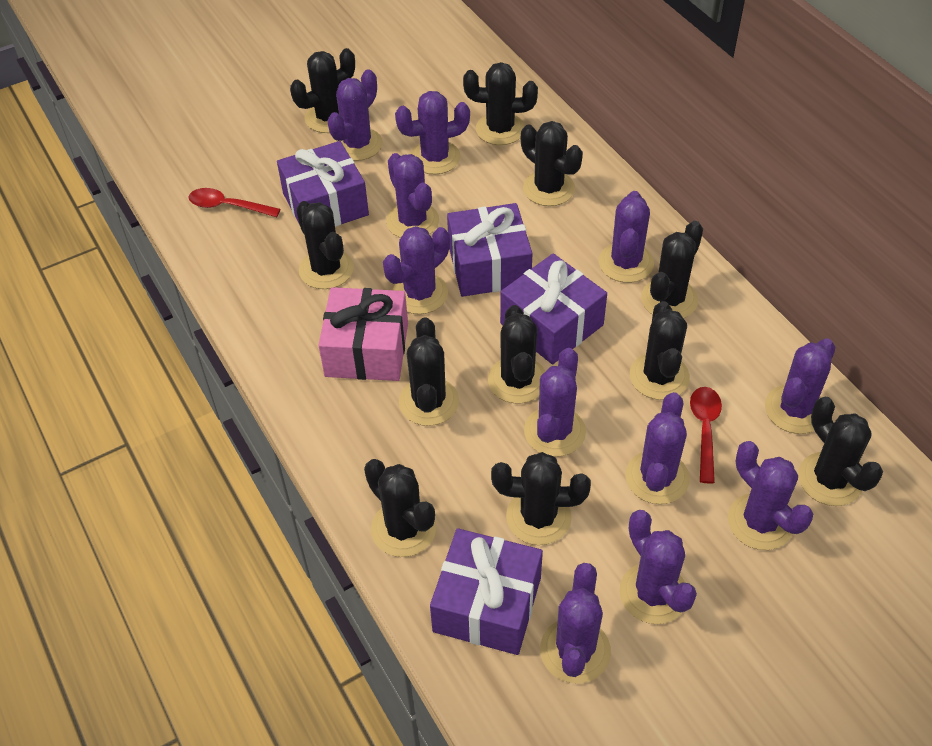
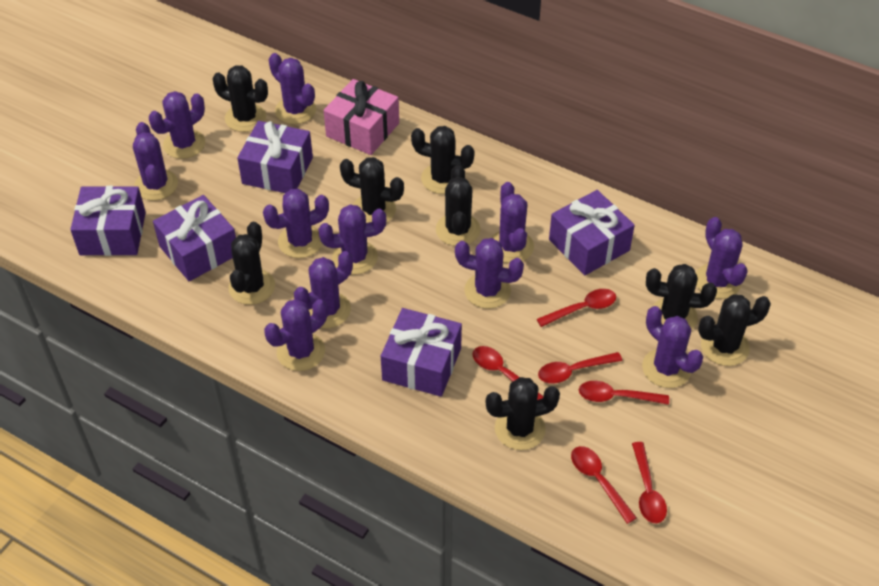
black cactus: 11 -> 8
purple gift: 4 -> 5
red spoon: 2 -> 6

